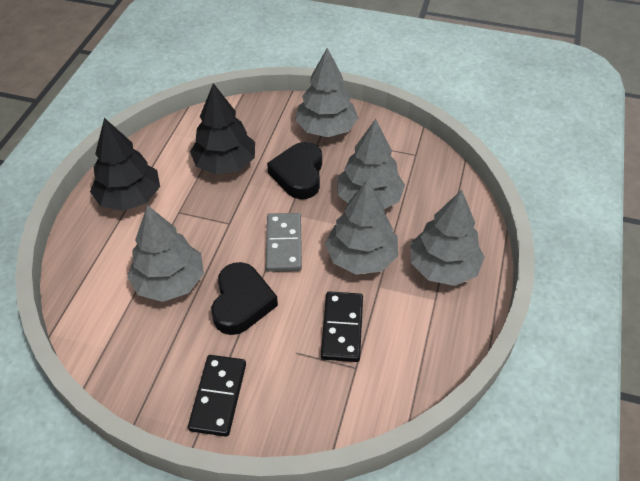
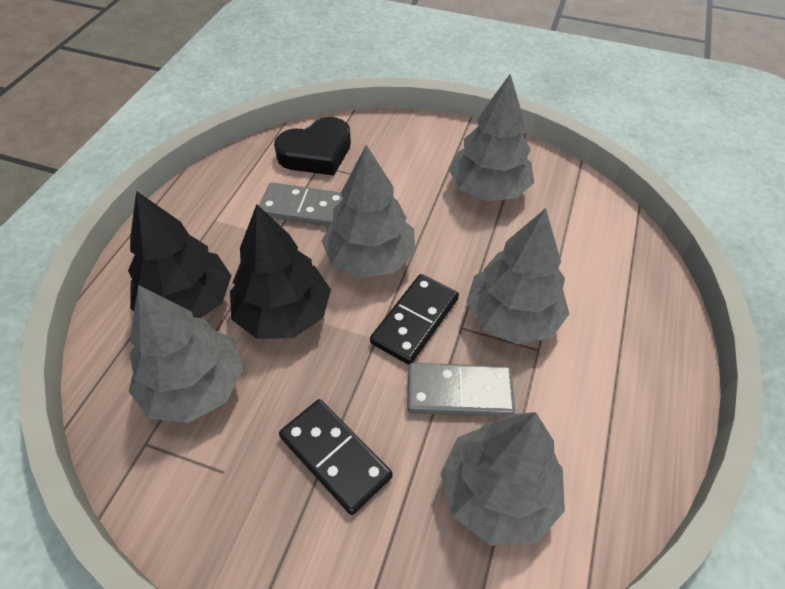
black heart: 2 -> 1
grey domino: 1 -> 2

